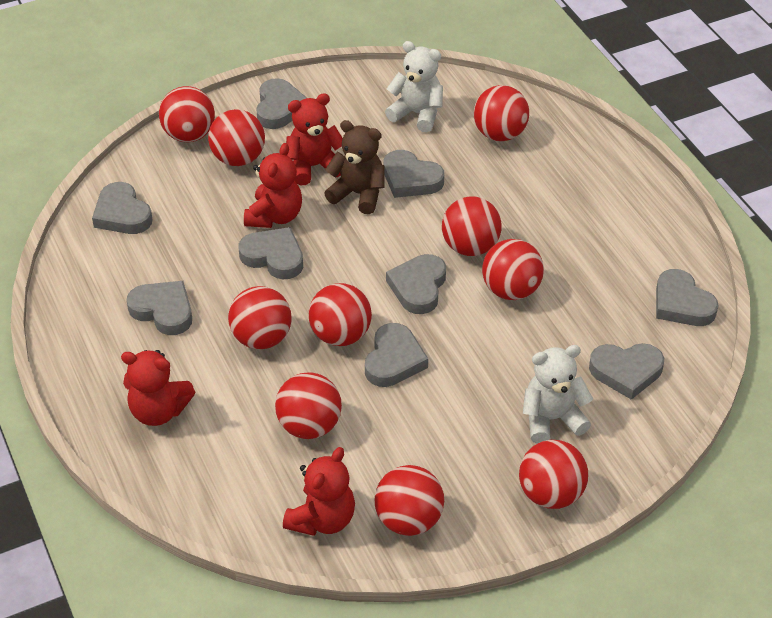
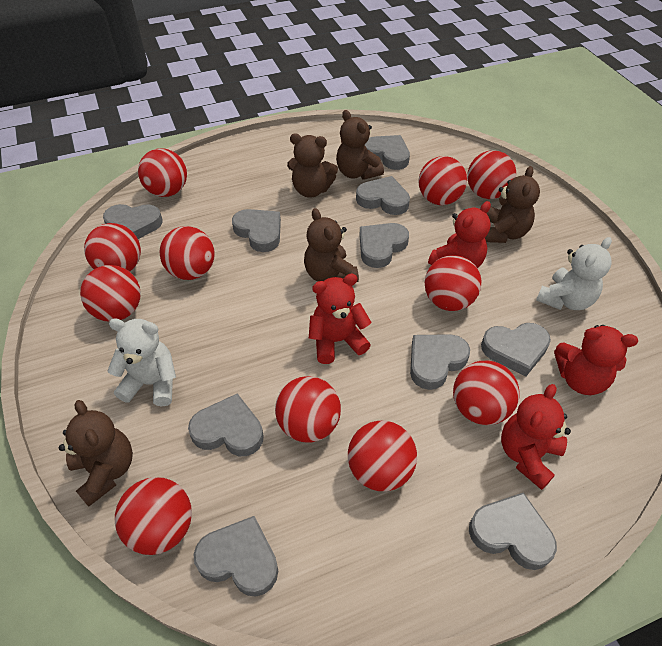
brown teddy bear: 1 -> 5
grey heart: 9 -> 10
red ball: 10 -> 11

